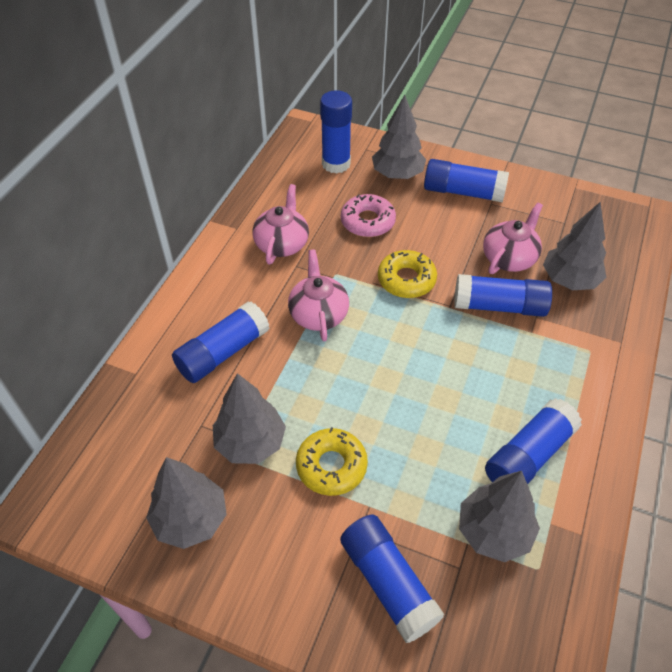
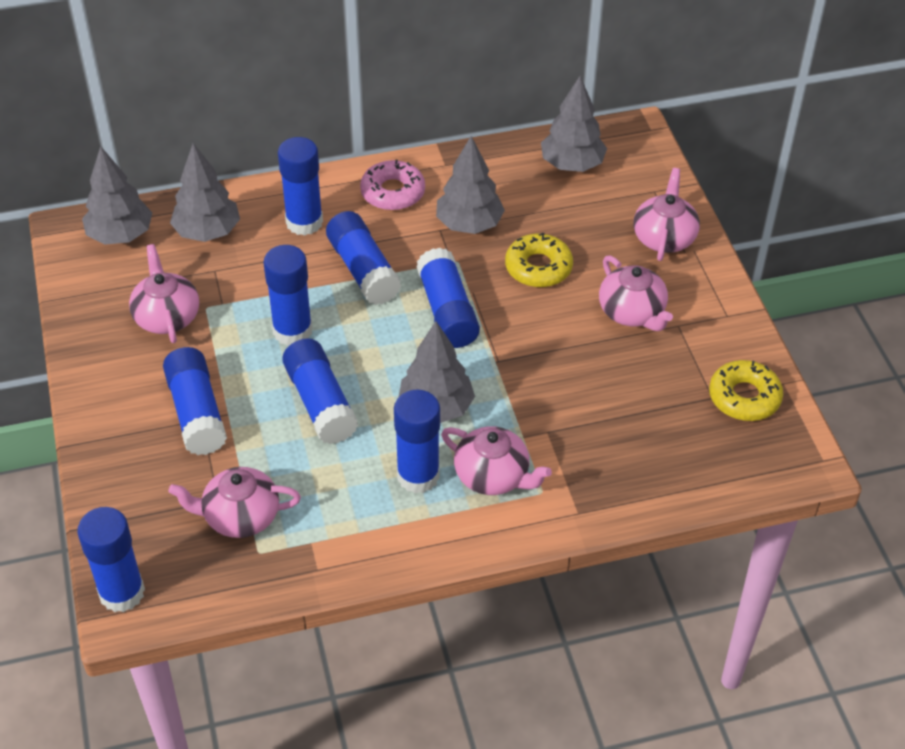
blue glue stick: 6 -> 8
pink teapot: 3 -> 5

